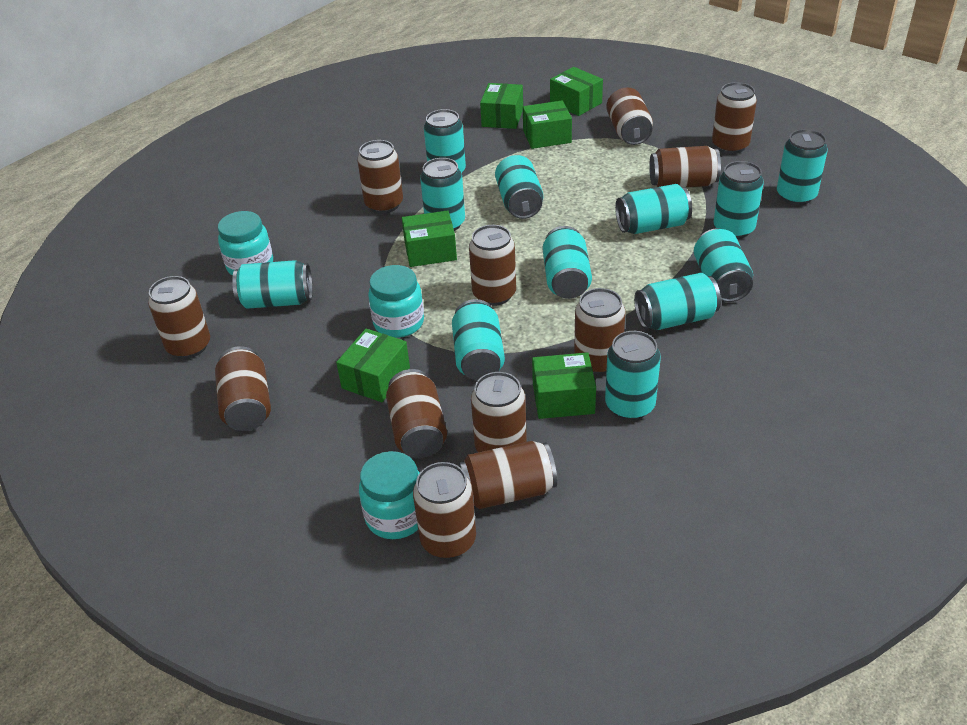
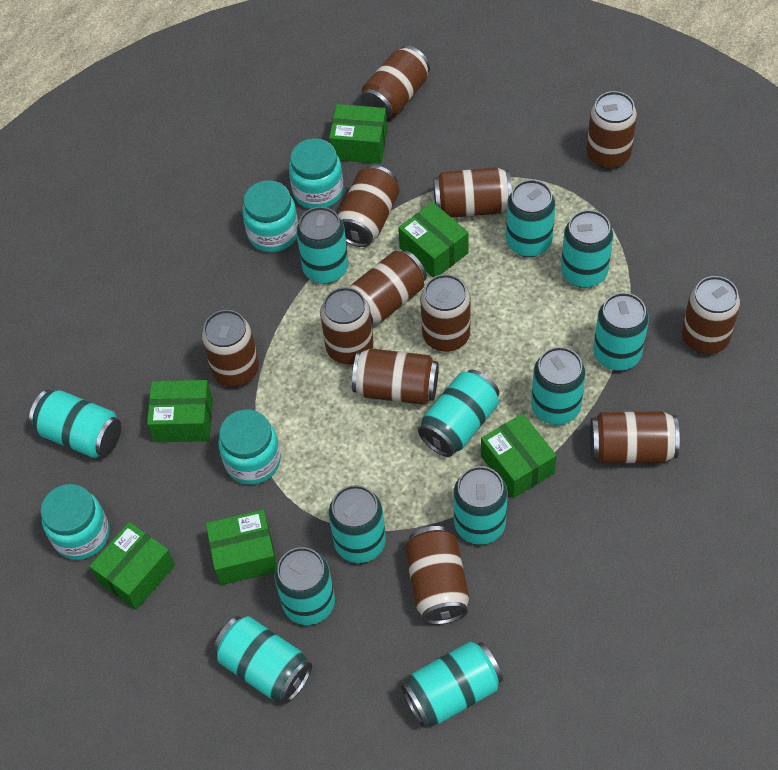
turquoise jar: 3 -> 4

